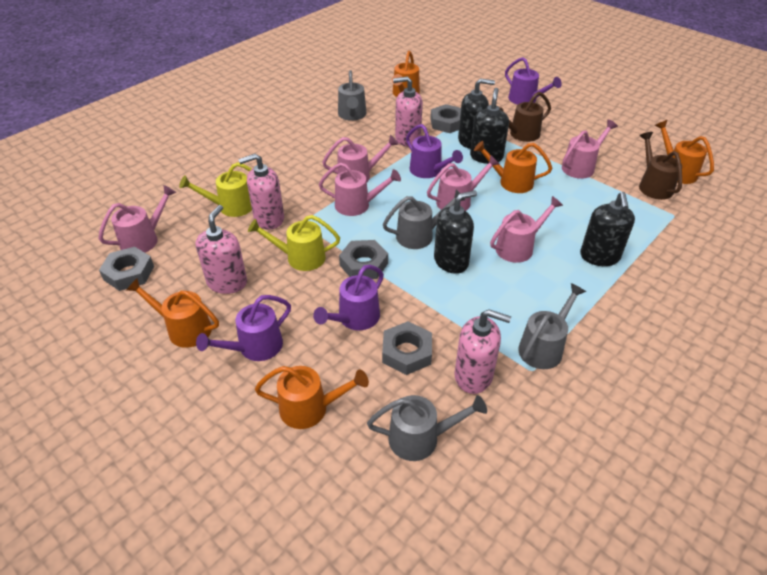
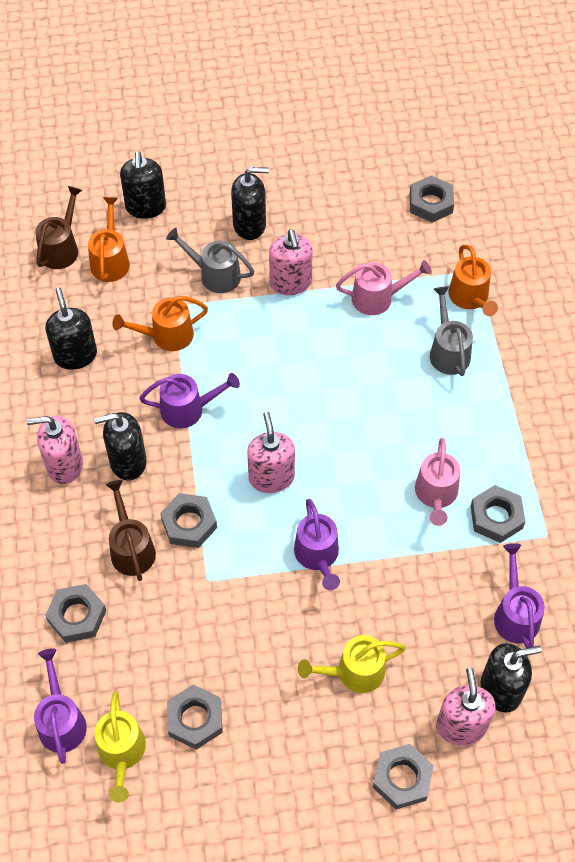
black soap dispenser: 4 -> 5
grey nut: 4 -> 6
grey watering can: 4 -> 2
orange watering can: 5 -> 3
pink watering can: 6 -> 2

